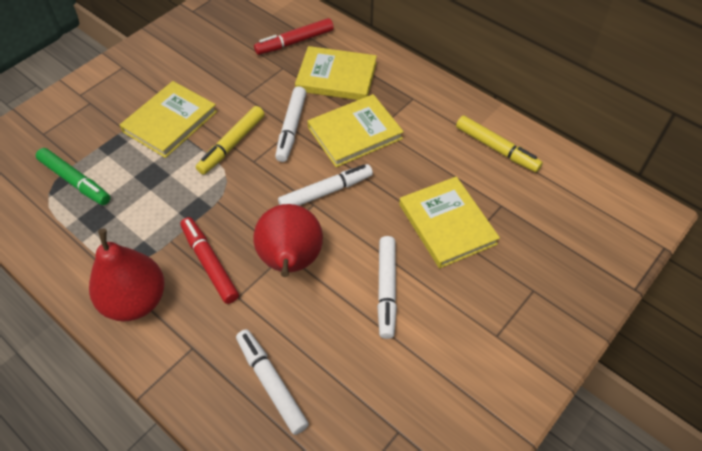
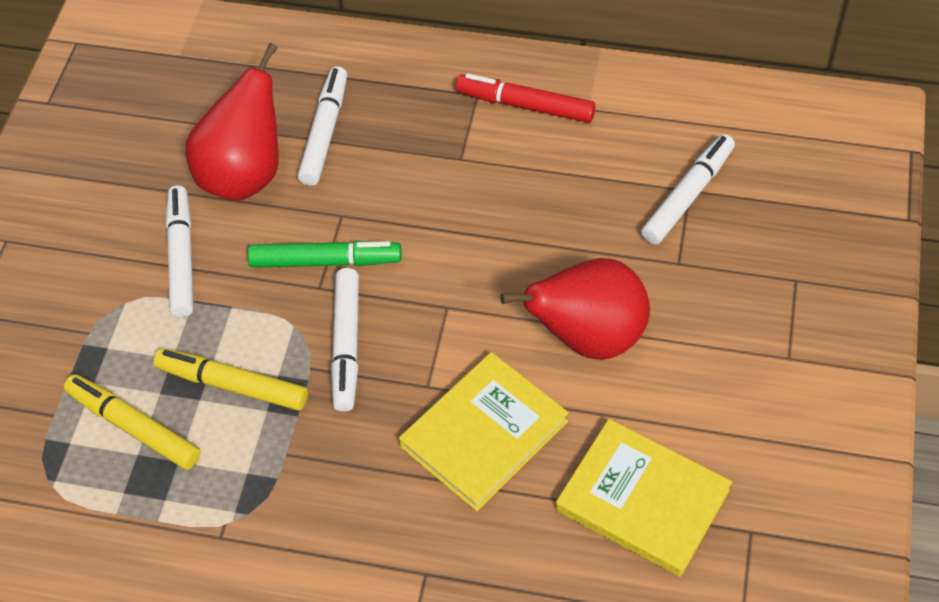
red marker: 2 -> 1
yellow book: 4 -> 2

